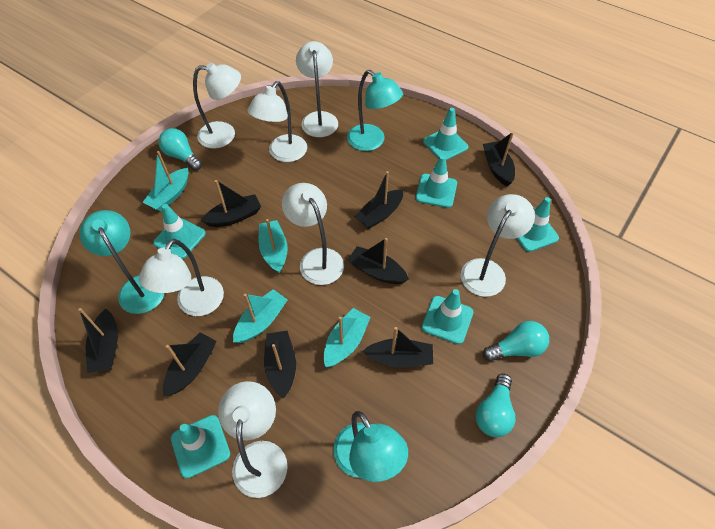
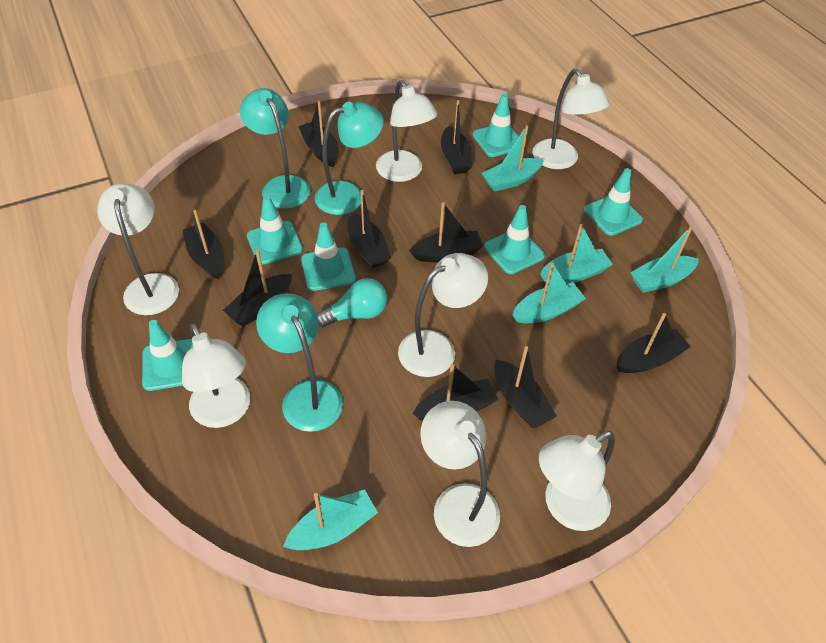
black boat: 8 -> 9
turquoise boat: 4 -> 5
turquoise light bulb: 3 -> 1

